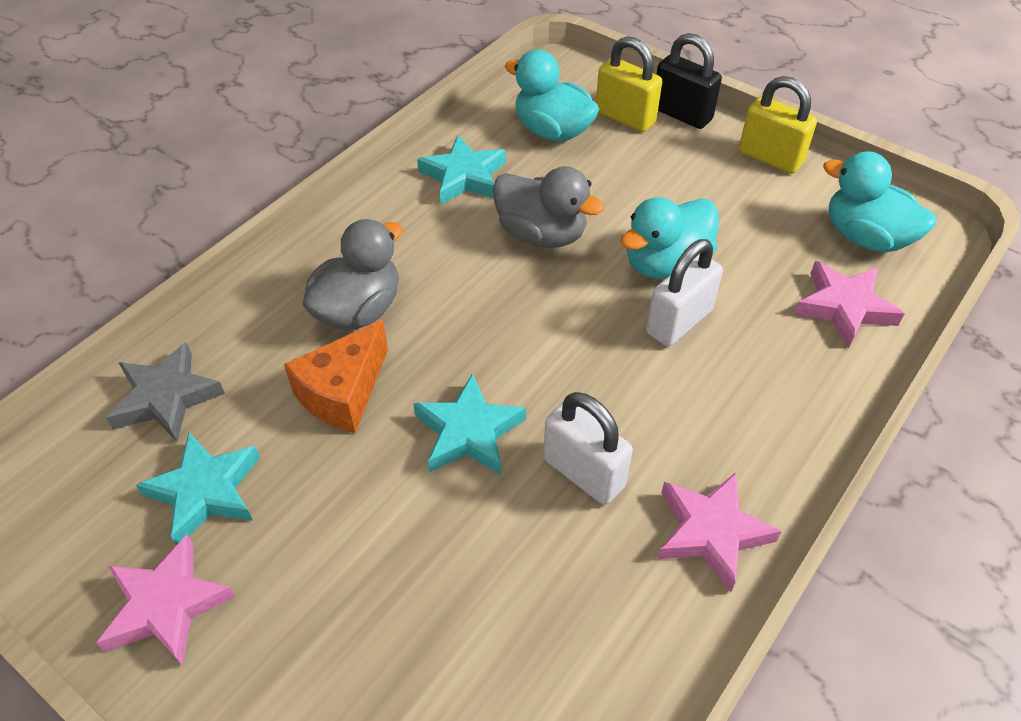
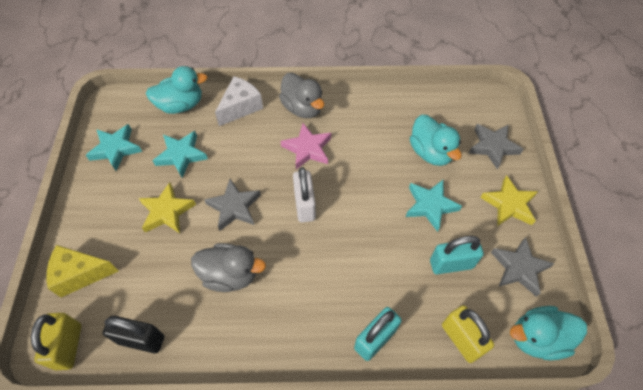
grey star: 1 -> 3
orange cheese: 1 -> 0
pink star: 3 -> 1
turquoise padlock: 0 -> 2
white cheese: 0 -> 1
white padlock: 2 -> 1
yellow cheese: 0 -> 1
yellow star: 0 -> 2

